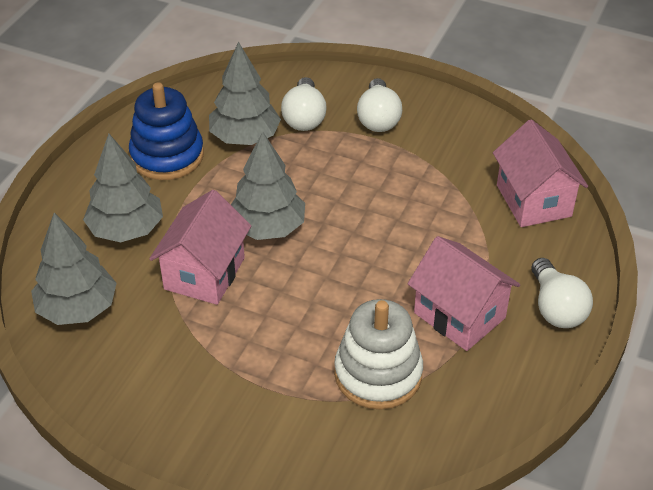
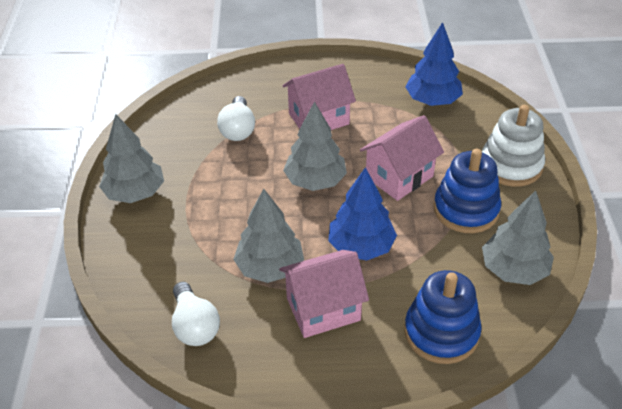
blue stacking toy: 1 -> 2
blue tree: 0 -> 2
white light bulb: 3 -> 2

